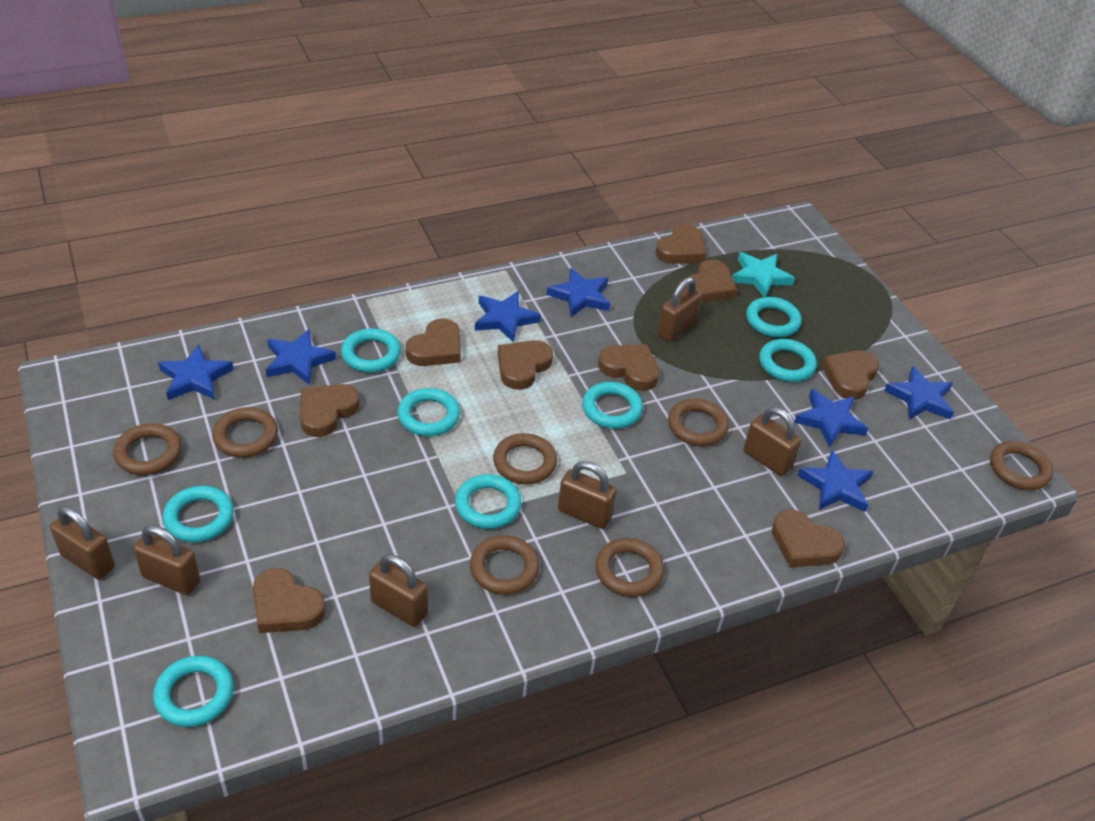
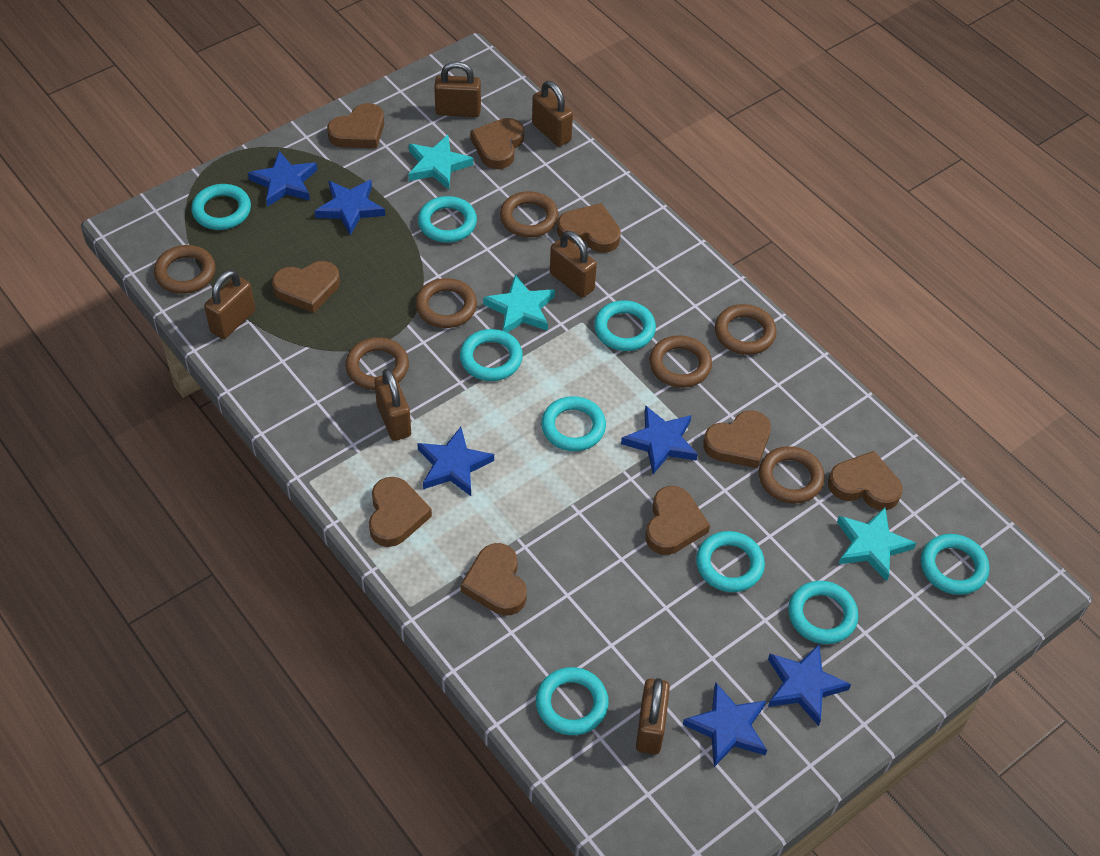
blue star: 7 -> 6
turquoise ring: 8 -> 9
turquoise star: 1 -> 3

